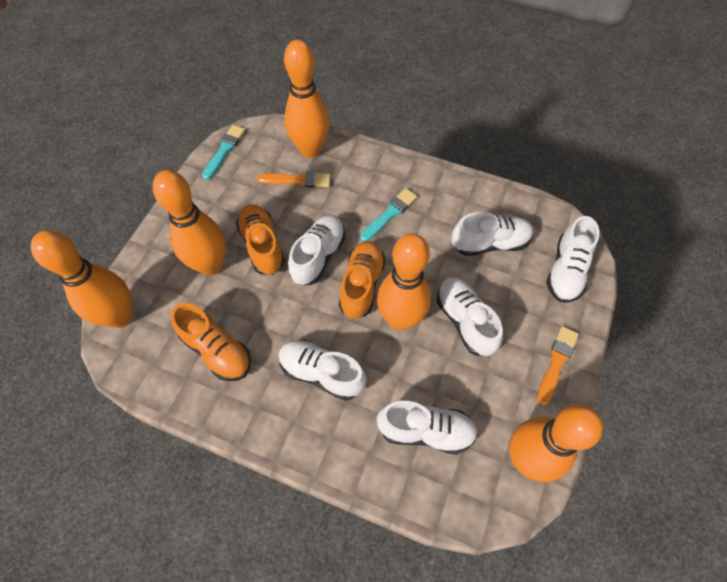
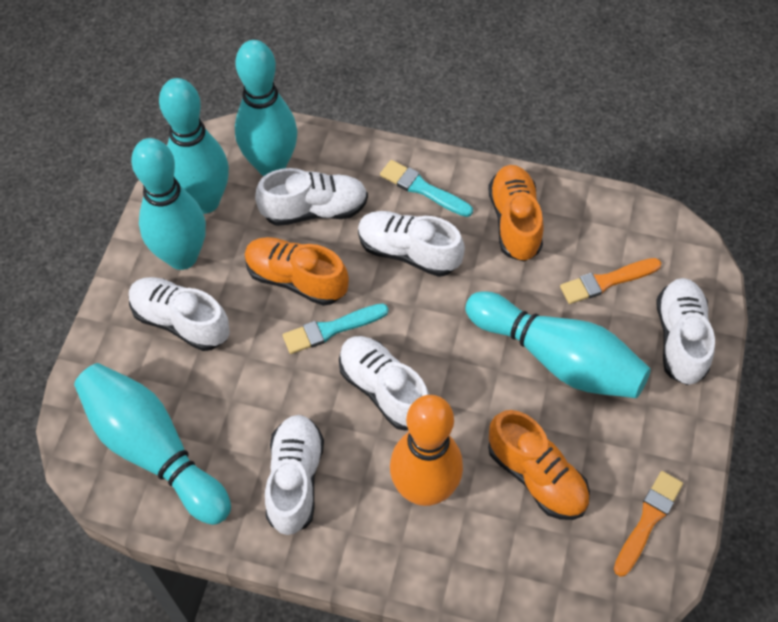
orange bowling pin: 5 -> 1
turquoise bowling pin: 0 -> 5

